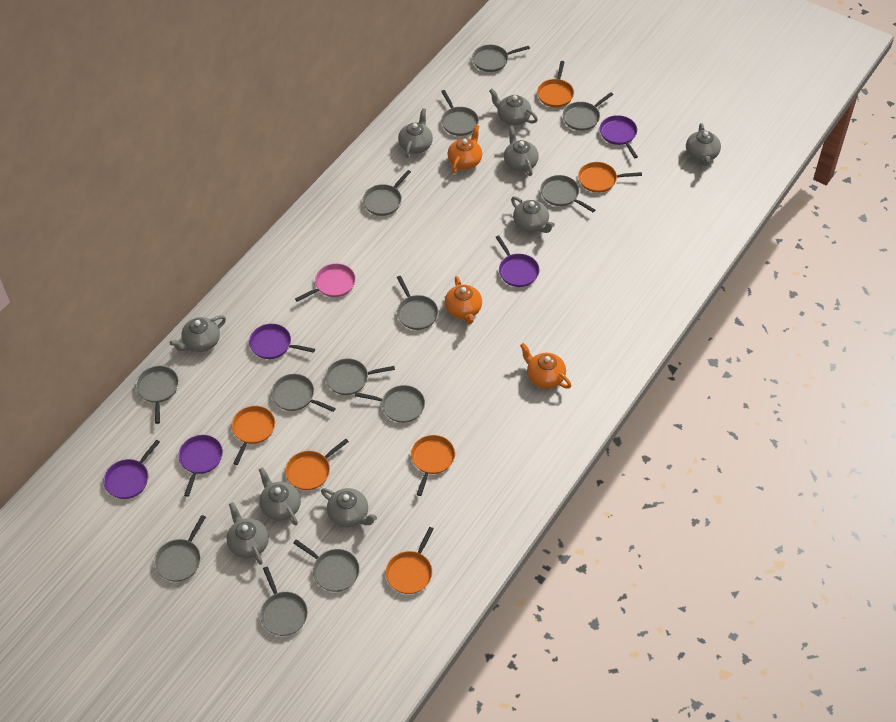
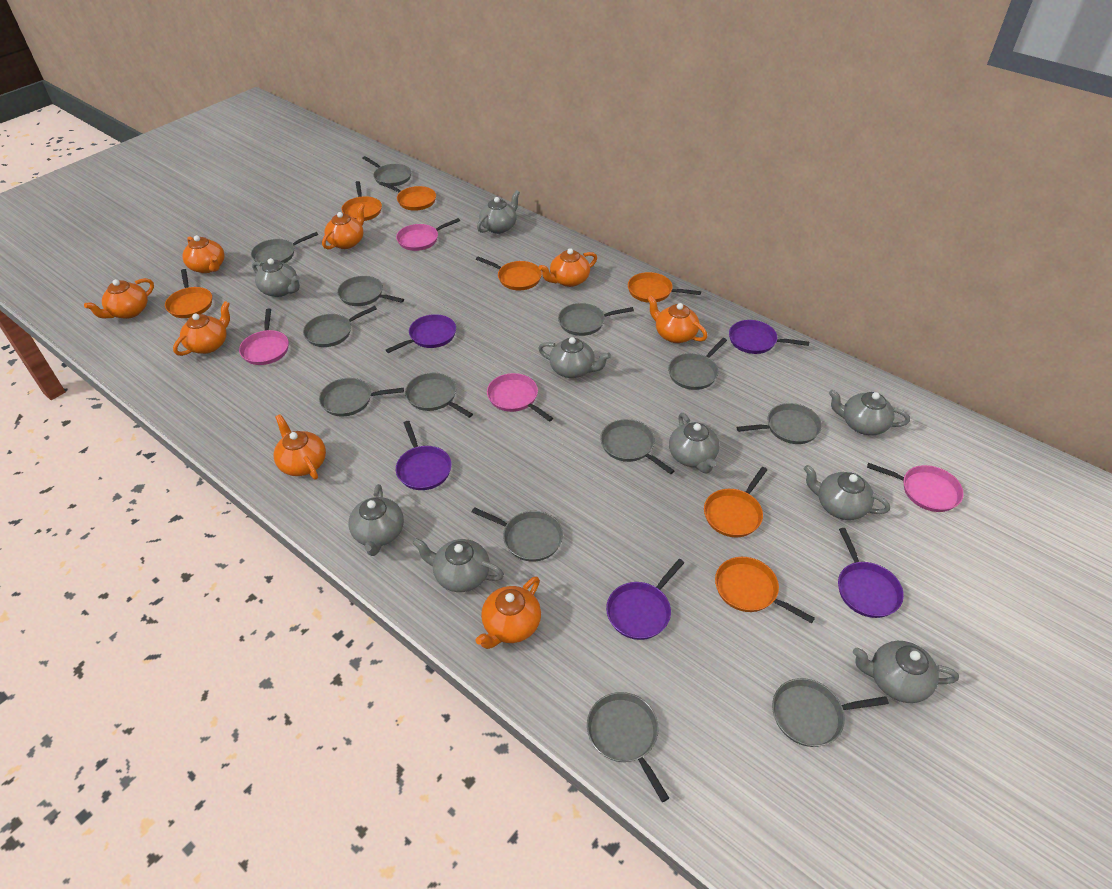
orange pan: 6 -> 7
orange teapot: 3 -> 8
pink pan: 1 -> 4

